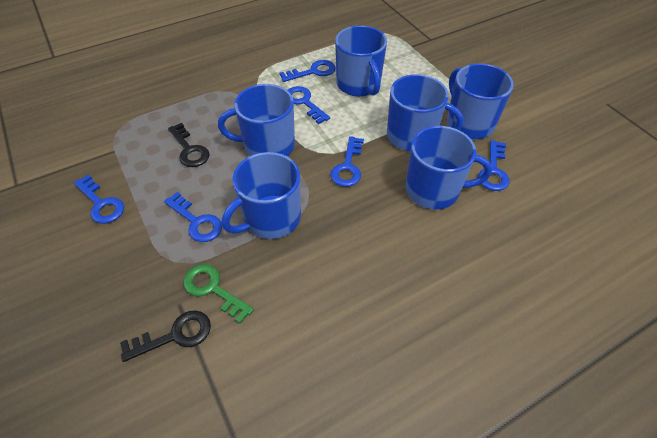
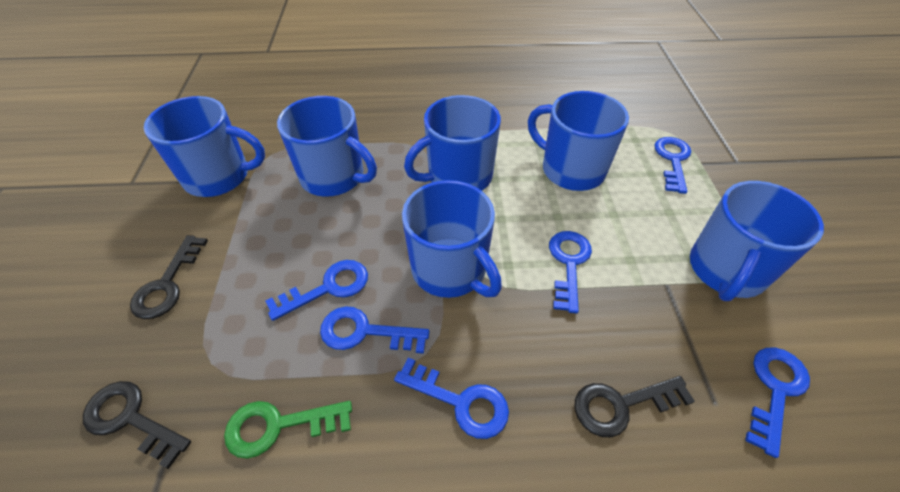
black key: 2 -> 3

